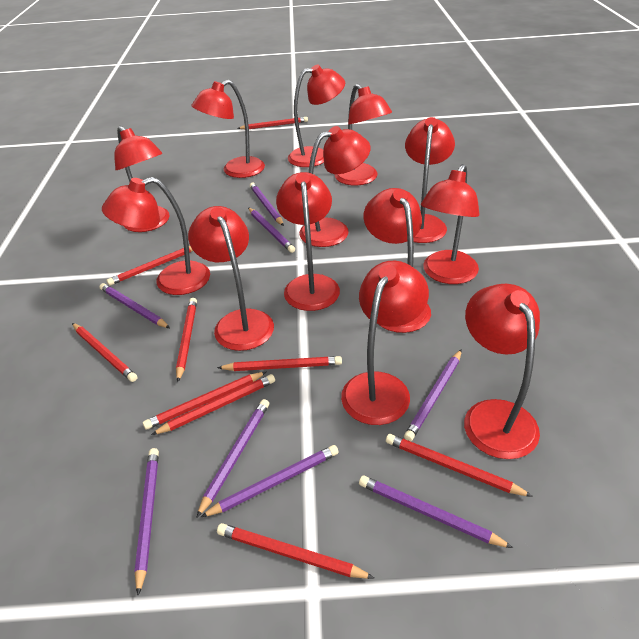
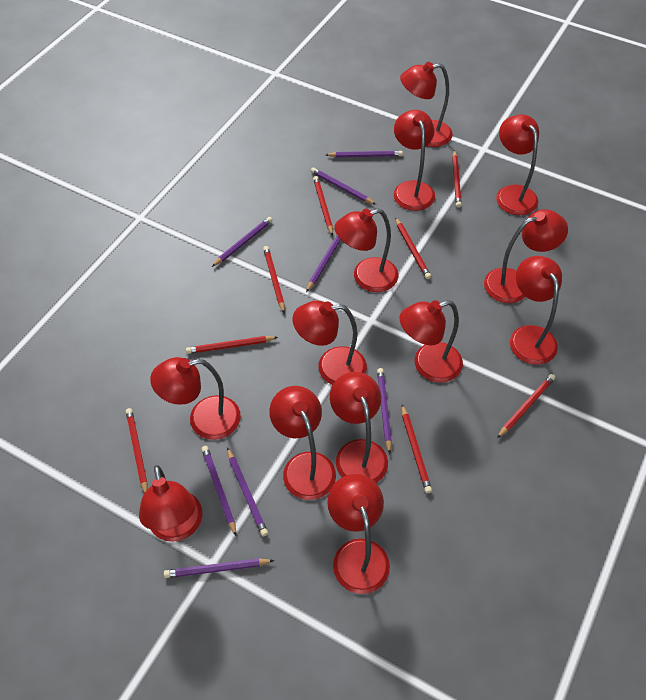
red pencil: 9 -> 8

